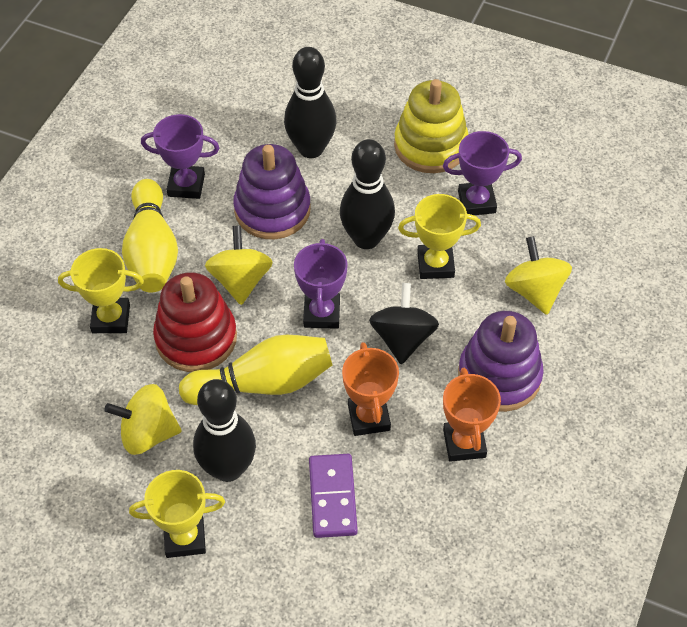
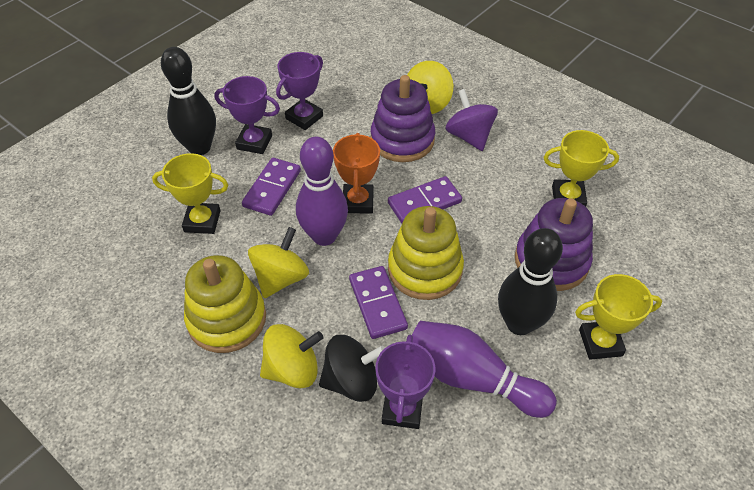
black bowling pin: 3 -> 2
orange trophy: 2 -> 1
purple bowling pin: 0 -> 2
purple domino: 1 -> 3
purple spinning top: 0 -> 1
red stacking toy: 1 -> 0
yellow bowling pin: 2 -> 0
yellow stacking toy: 1 -> 2

